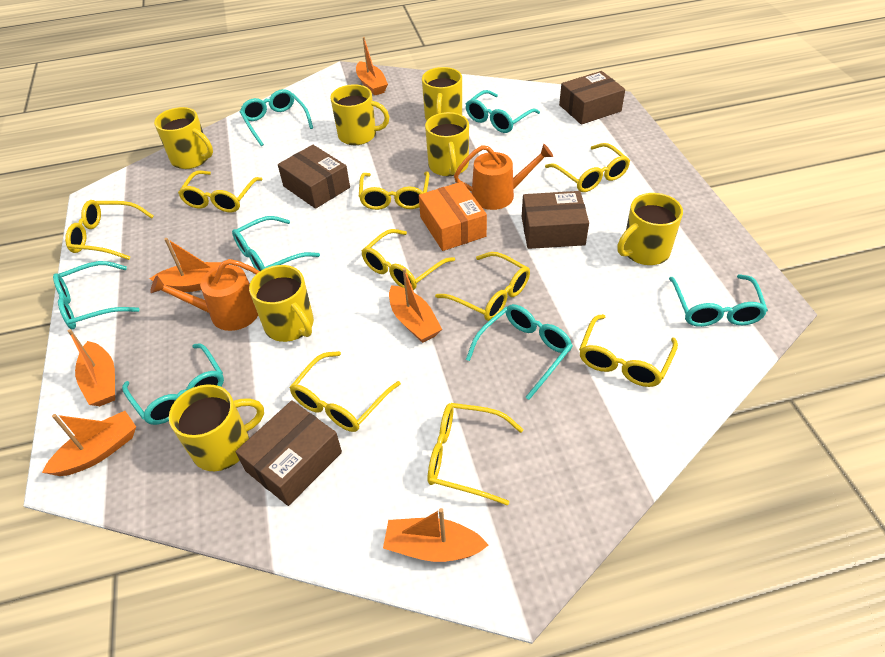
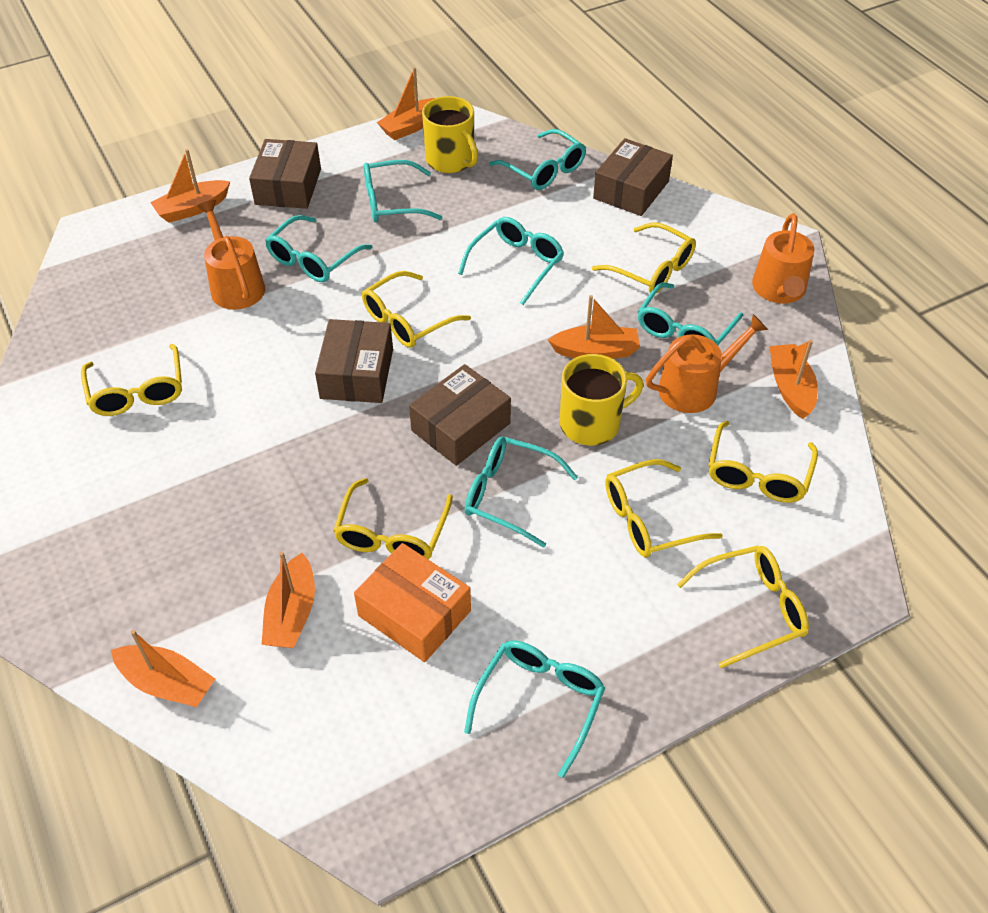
orange watering can: 2 -> 3
yellow glasses: 9 -> 7
yellow mug: 7 -> 2

